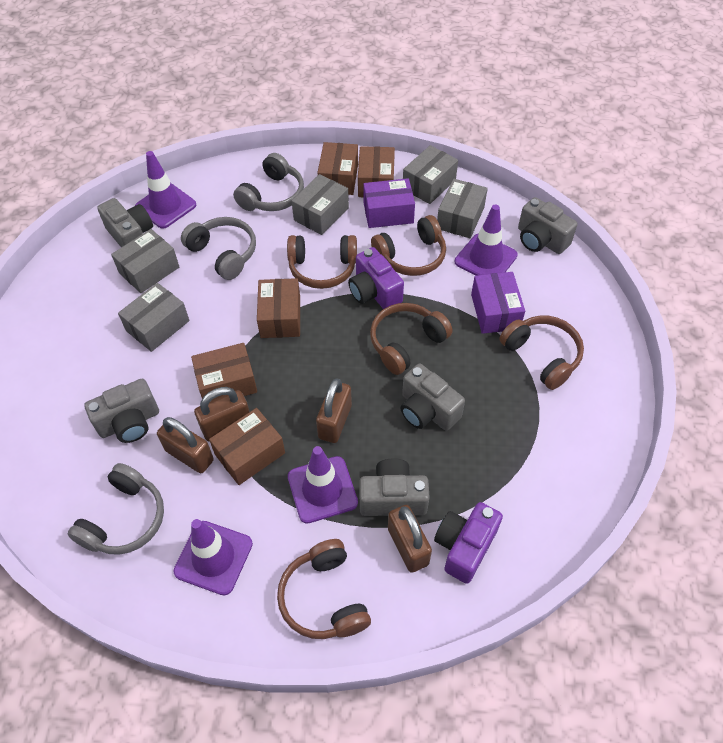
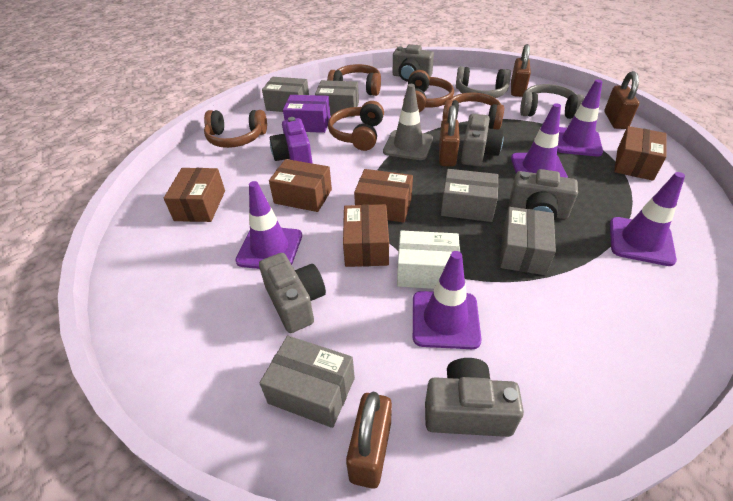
grey headphones: 3 -> 2
grey traffic cone: 0 -> 1
purple box: 2 -> 1
purple camera: 2 -> 1
purple traffic cone: 4 -> 5
white box: 0 -> 1

